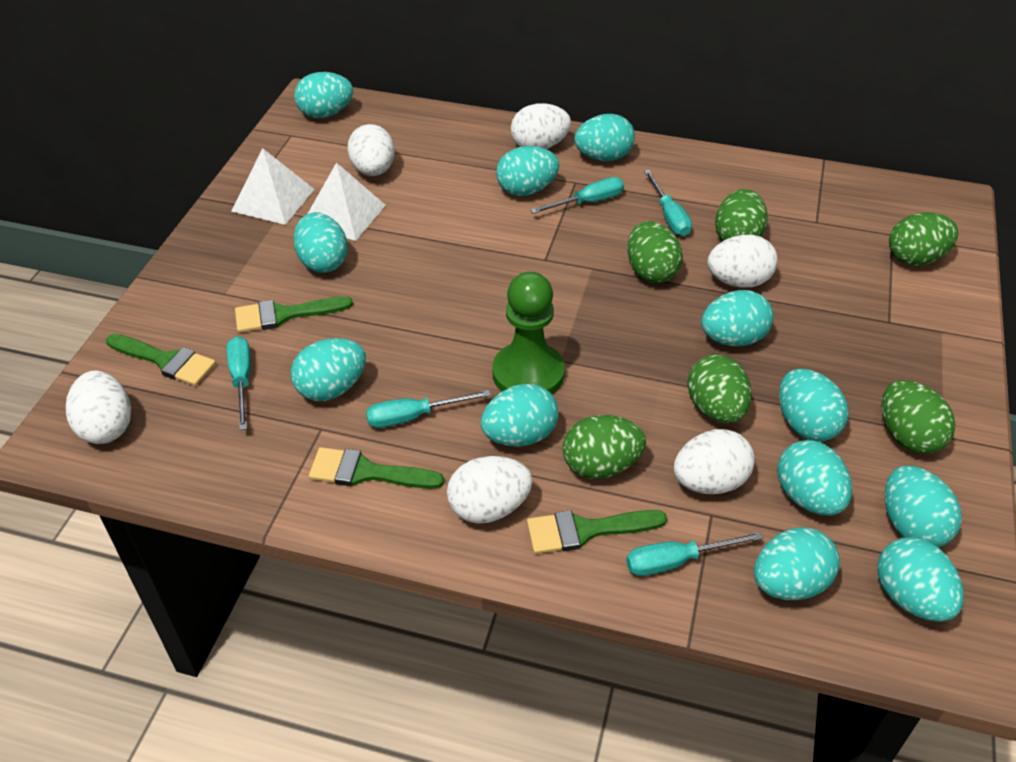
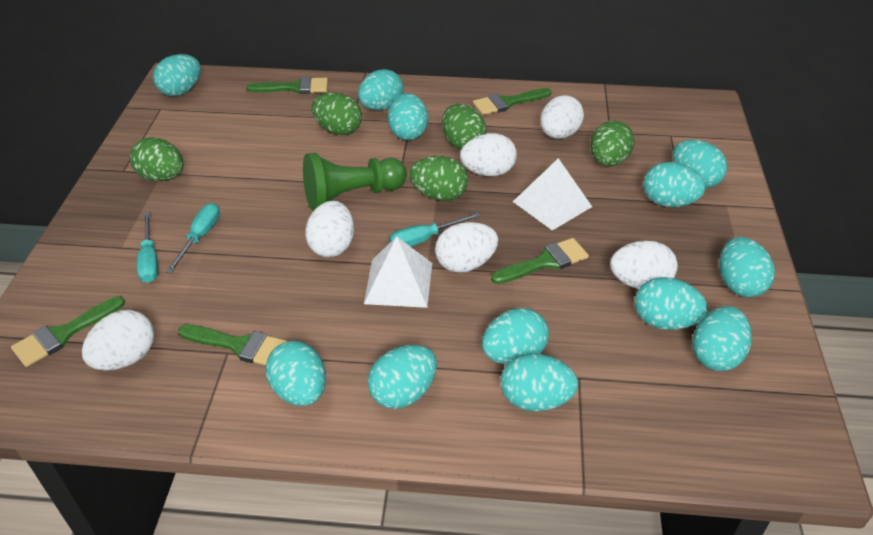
green brush: 4 -> 5
green egg: 6 -> 5
turquoise screwdriver: 5 -> 3

